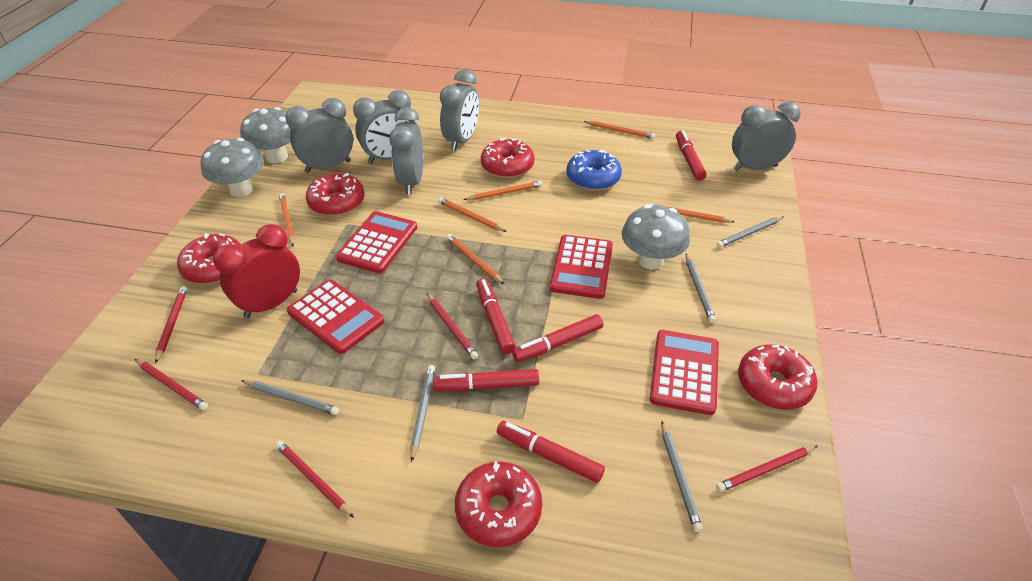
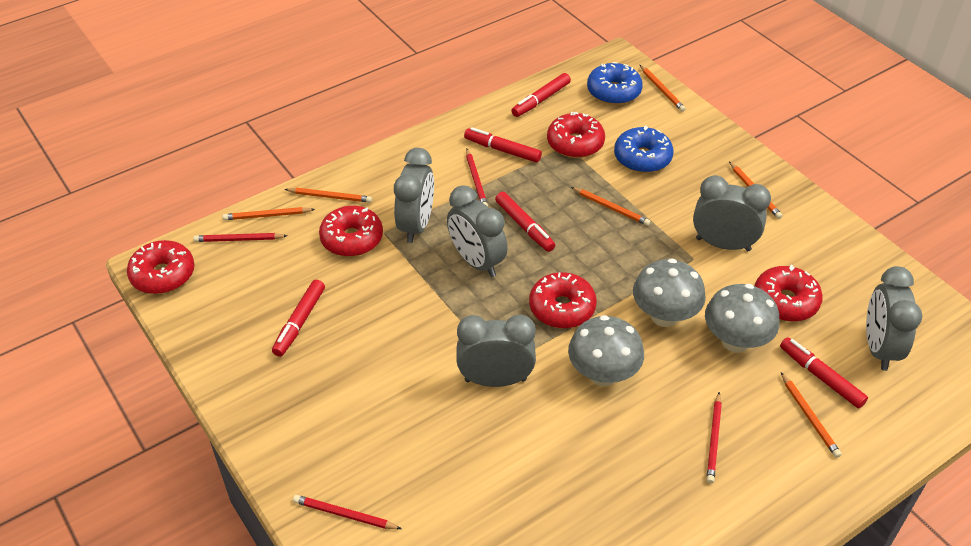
blue donut: 1 -> 2
grey pencil: 5 -> 0
red calculator: 4 -> 0
red clock: 1 -> 0
red pencil: 5 -> 4

